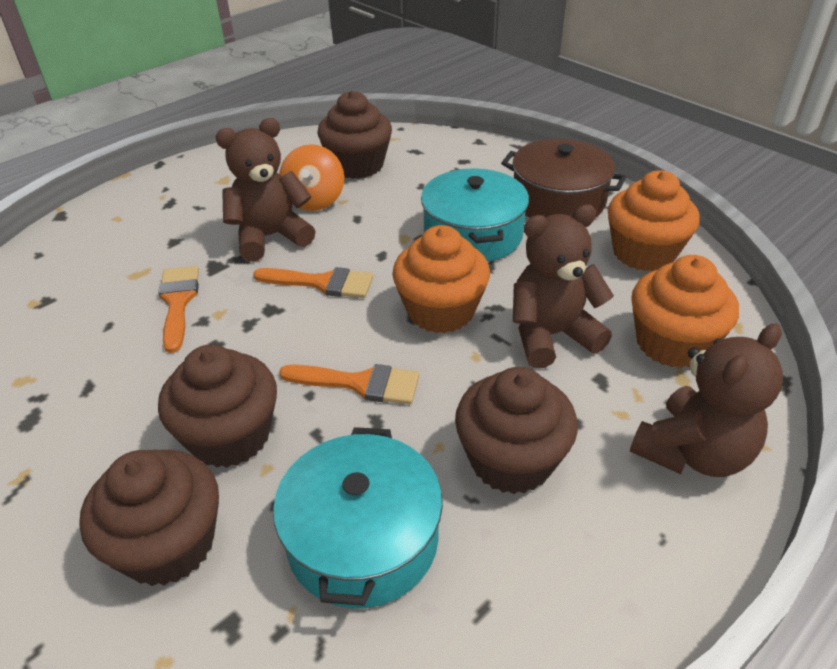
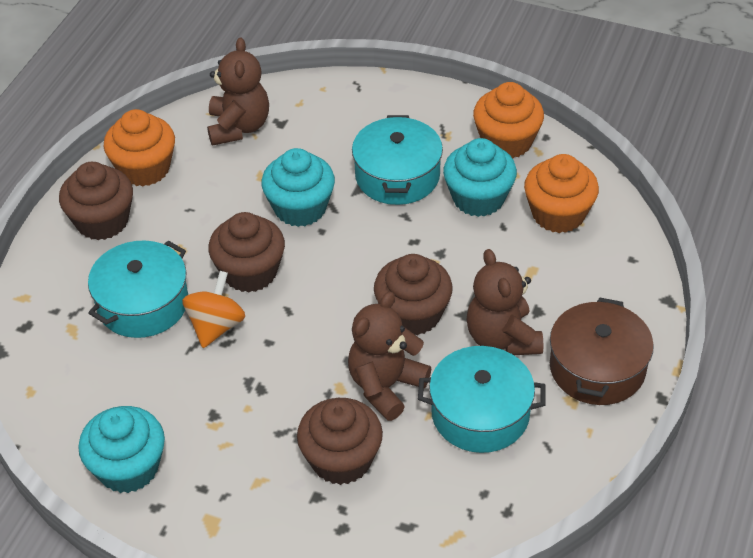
orange brush: 3 -> 0
turquoise cupcake: 0 -> 3
turquoise pot: 2 -> 3

